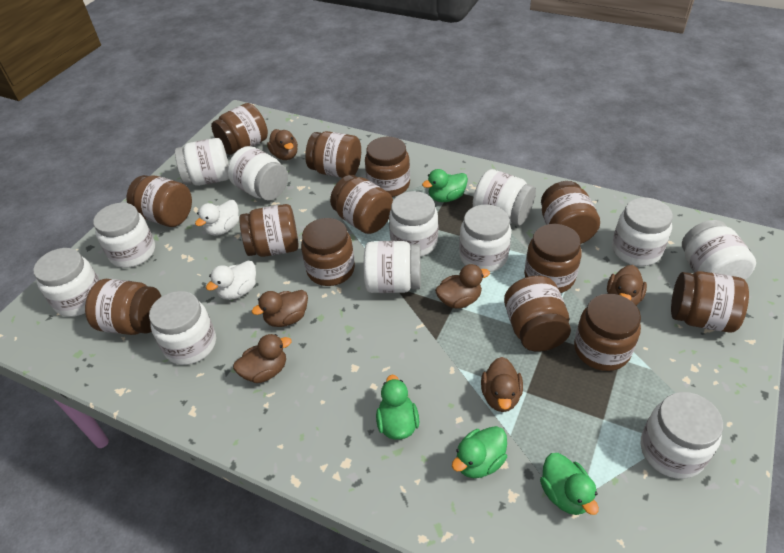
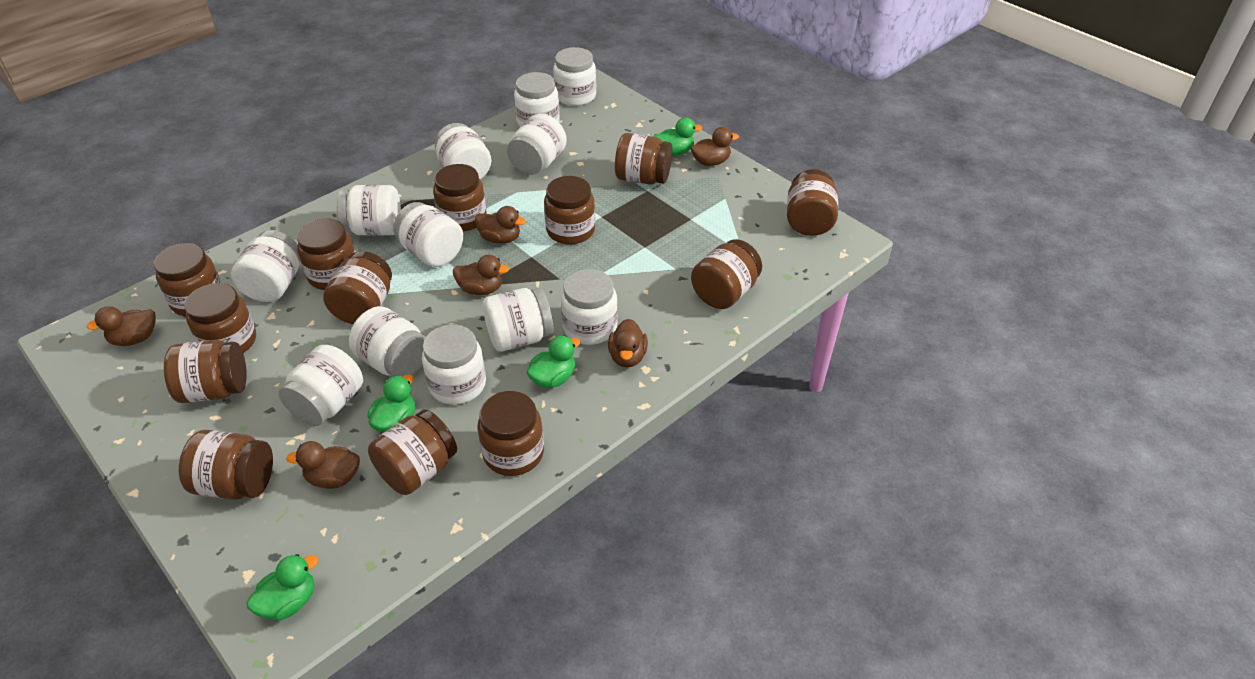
white duck: 2 -> 0

